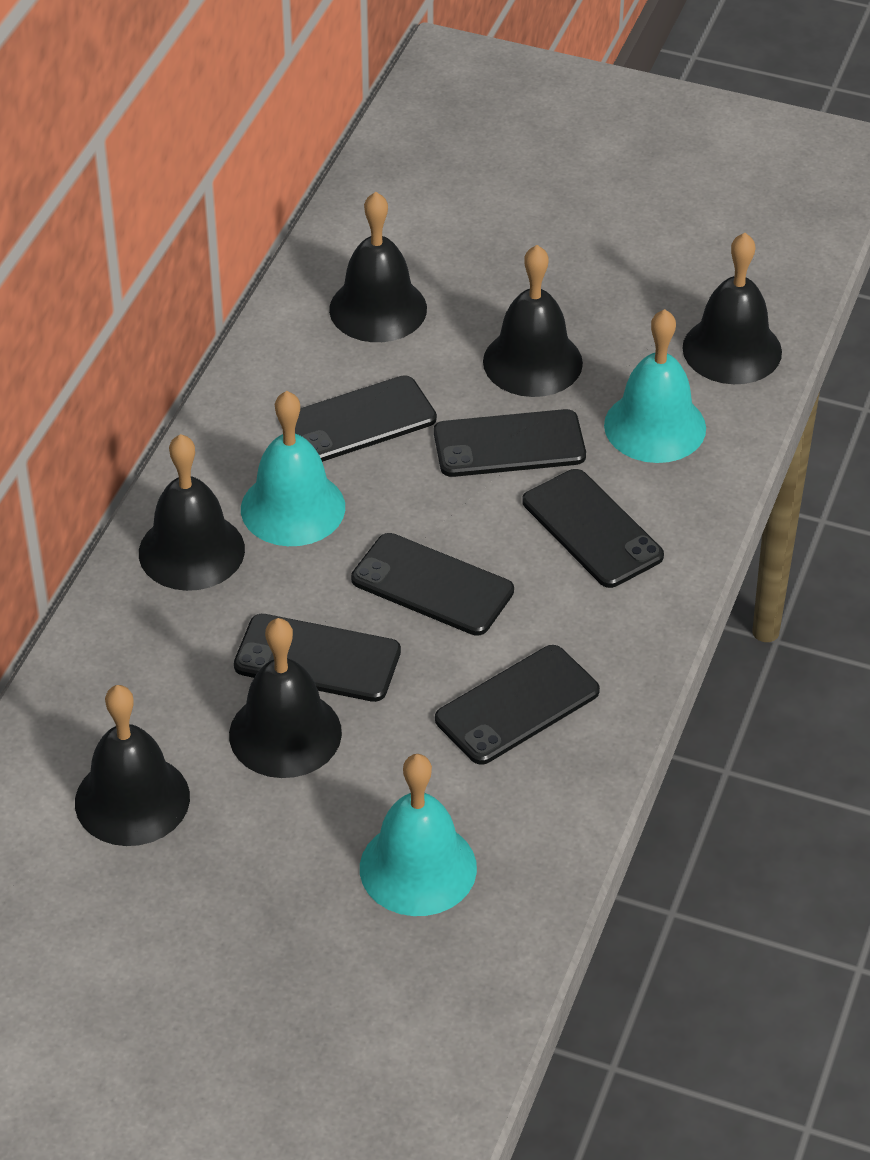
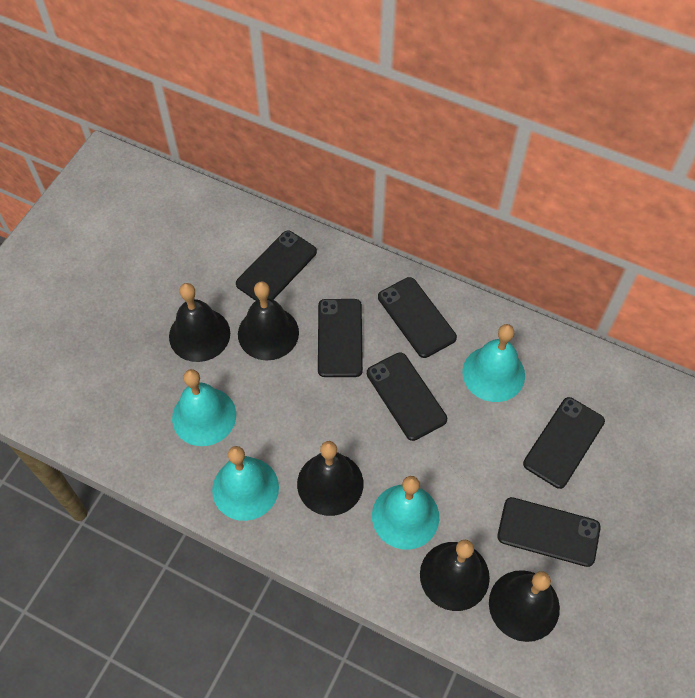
black bell: 6 -> 5
turquoise bell: 3 -> 4

